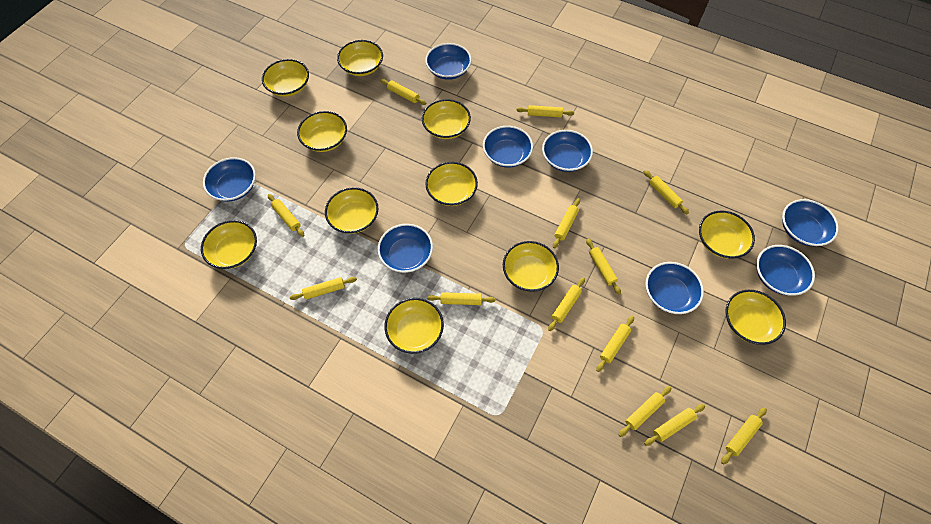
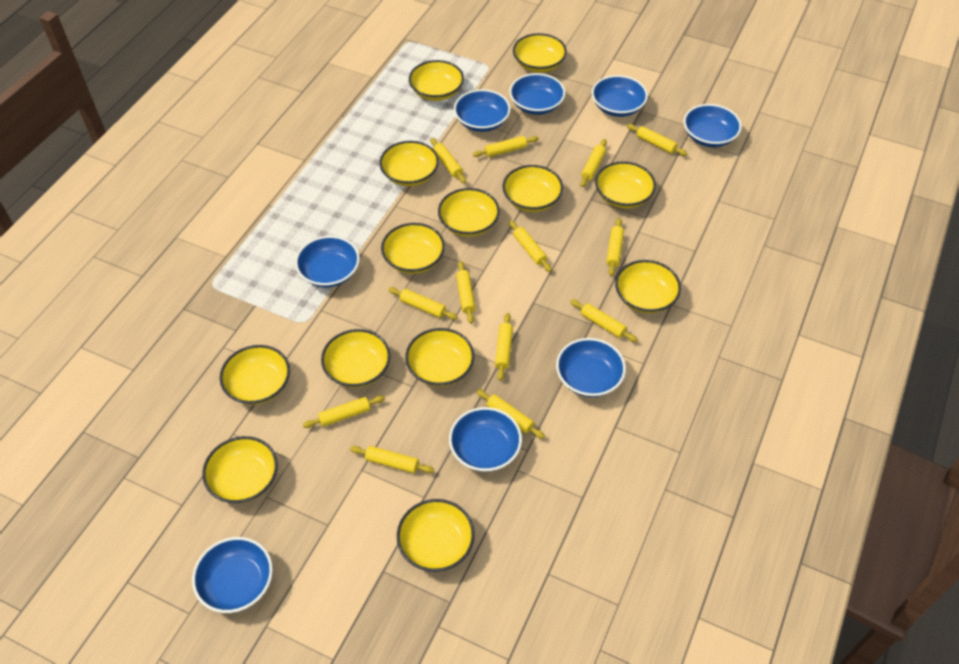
yellow bowl: 11 -> 13

